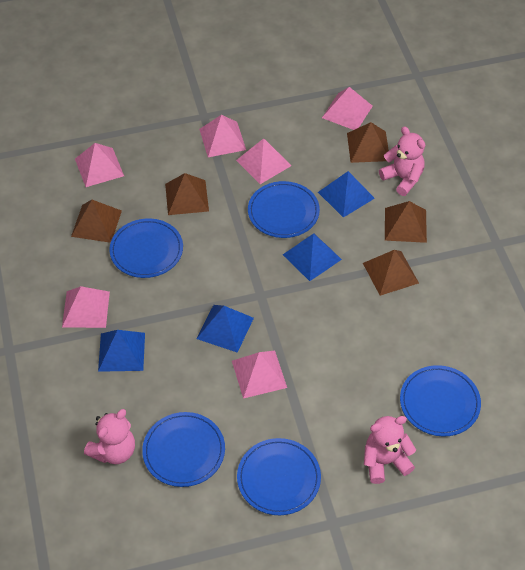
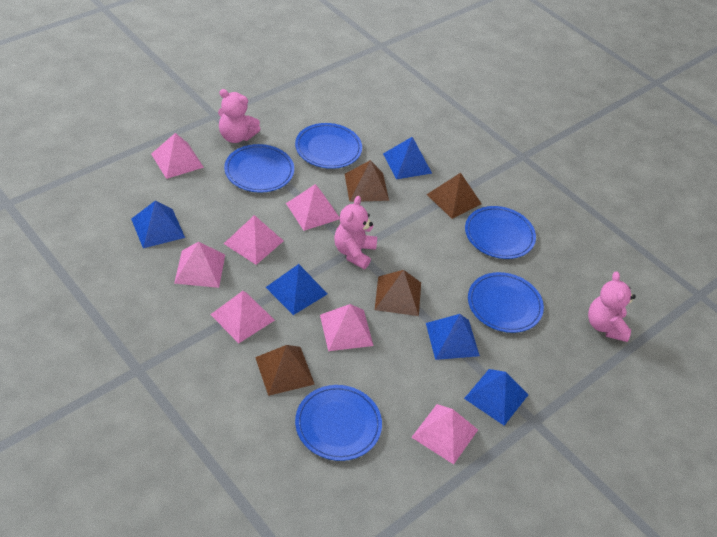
blue pyramid: 4 -> 5
brown pyramid: 5 -> 4
pink pyramid: 6 -> 7

